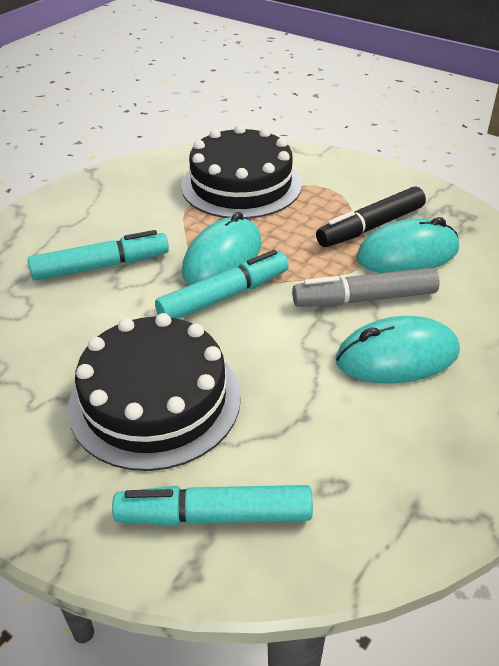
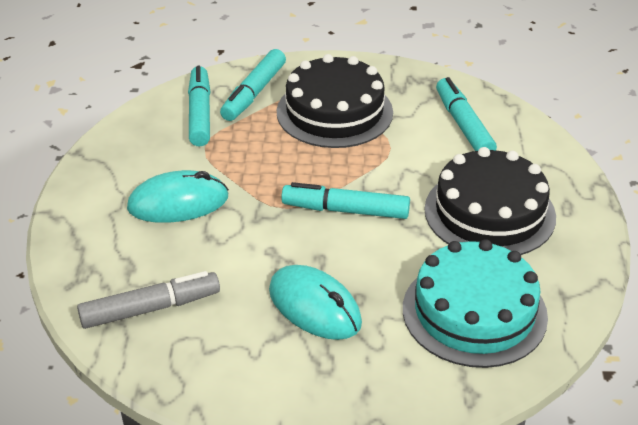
black marker: 1 -> 0
turquoise cake: 0 -> 1
turquoise marker: 3 -> 4
turquoise mouse: 3 -> 2

